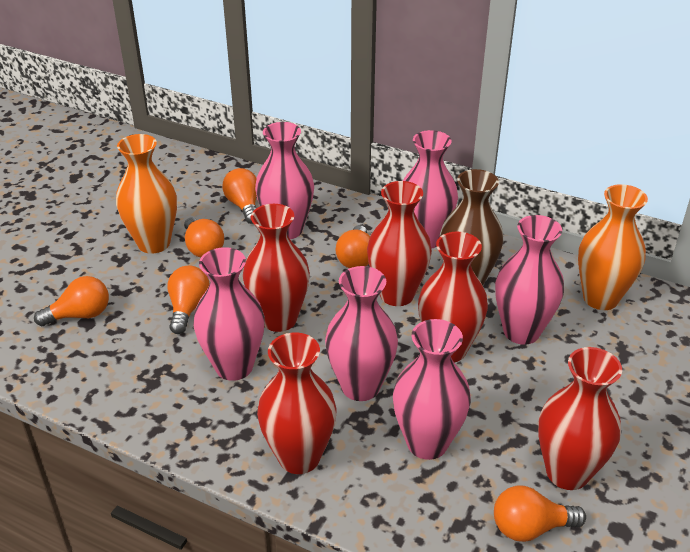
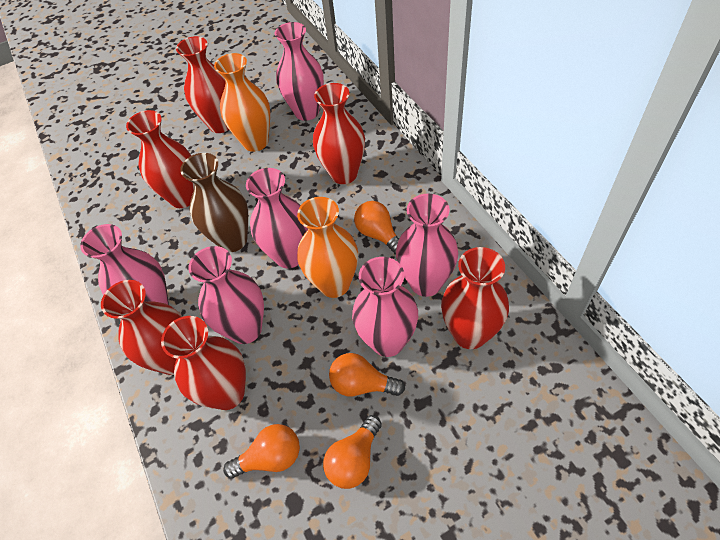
orange light bulb: 6 -> 4
red vase: 5 -> 6

